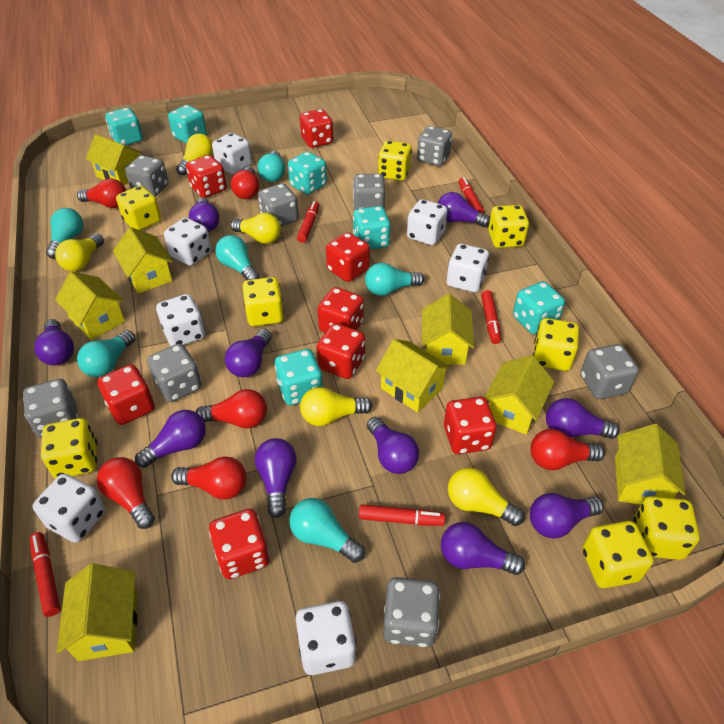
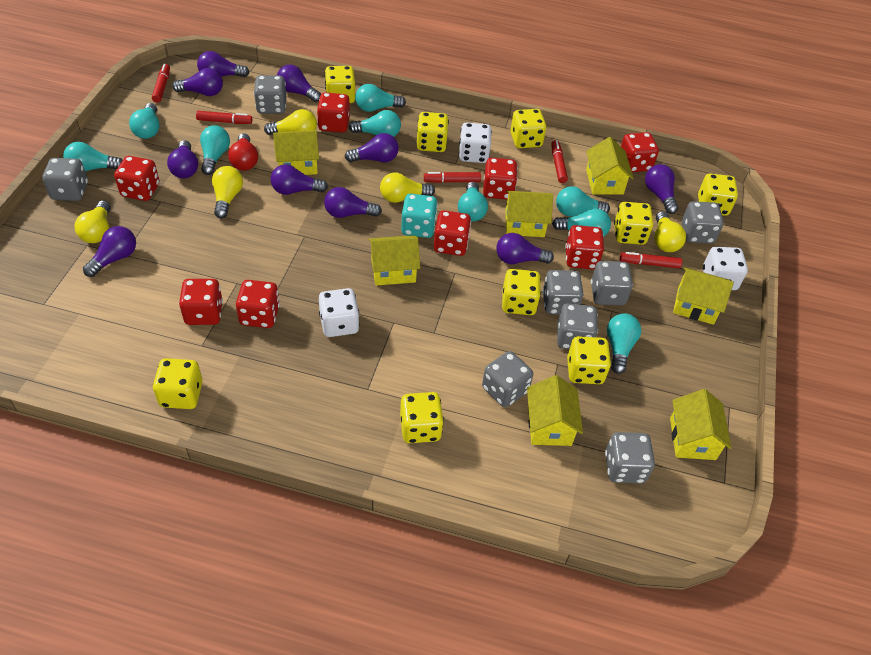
red light bulb: 6 -> 1
turquoise dice: 6 -> 1
turquoise light bulb: 6 -> 9
white dice: 7 -> 3
yellow dice: 8 -> 9
yellow house: 8 -> 7

